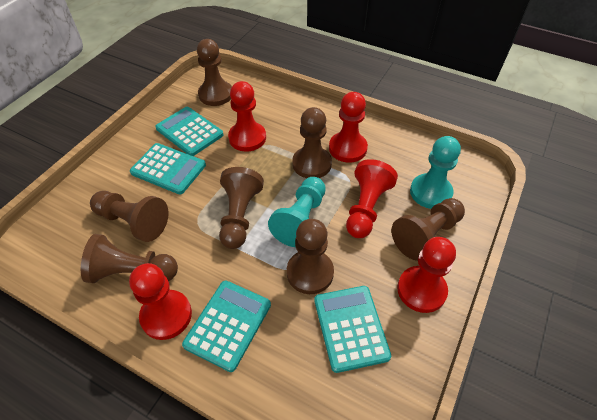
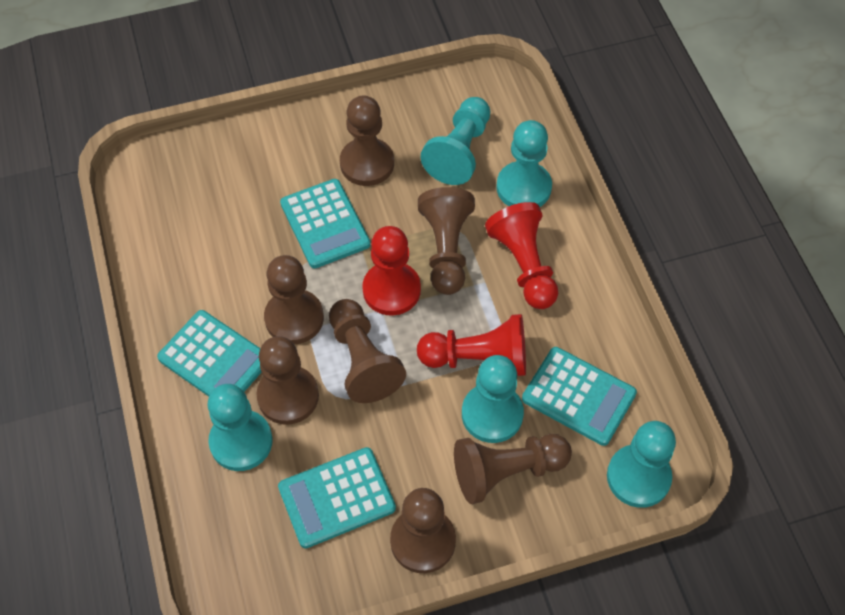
red pawn: 5 -> 3
turquoise pawn: 2 -> 5

